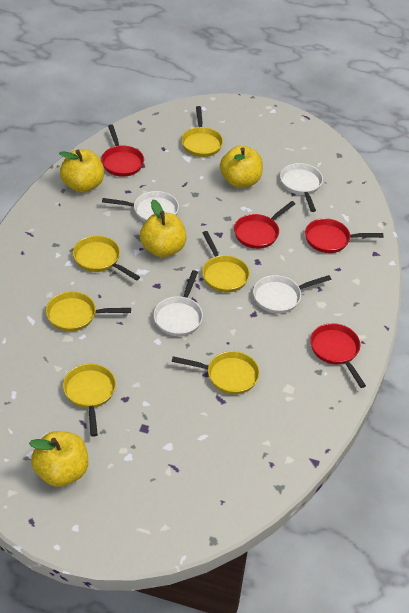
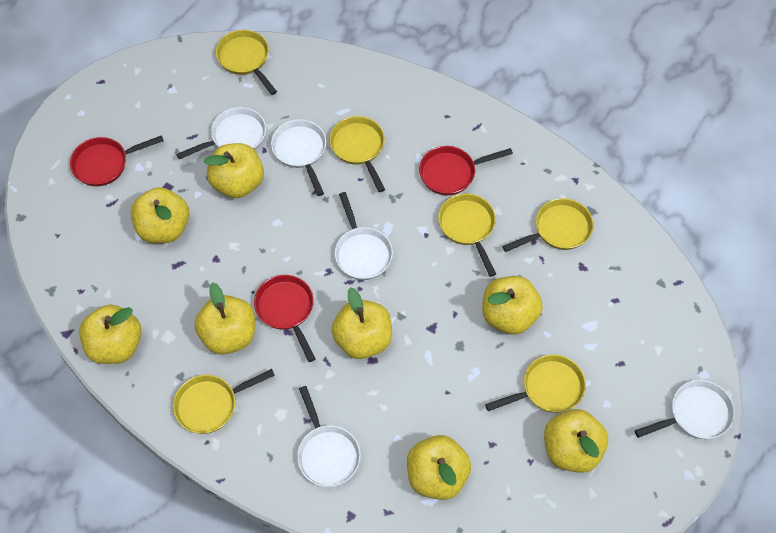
red pan: 4 -> 3
white pan: 4 -> 5
yellow apple: 4 -> 8

